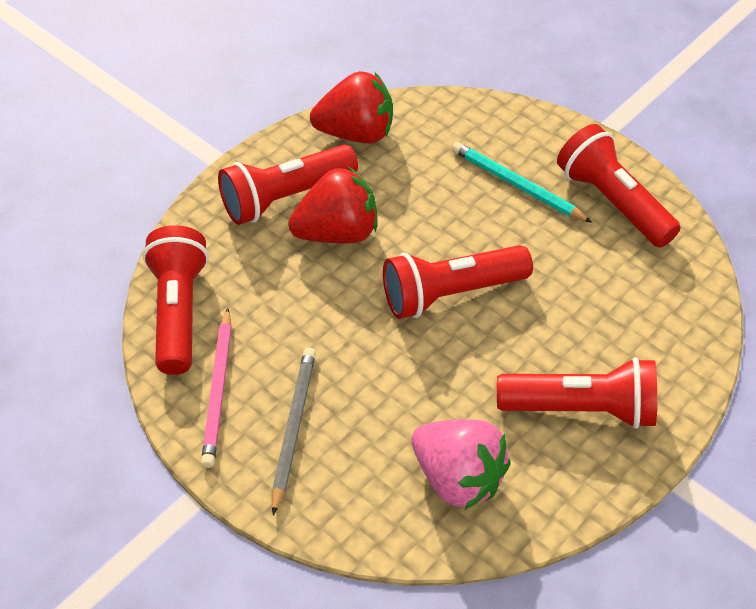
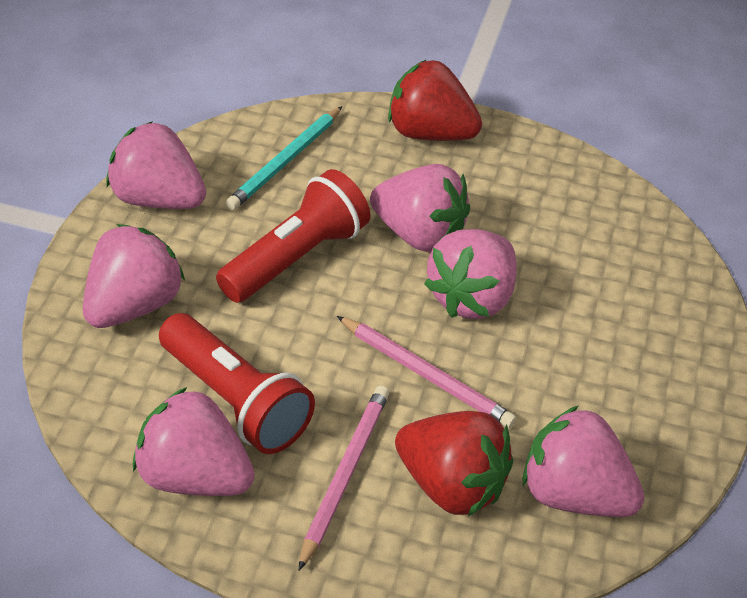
grey pencil: 1 -> 0
pink pencil: 1 -> 2
pink strawberry: 1 -> 6
red flashlight: 5 -> 2

